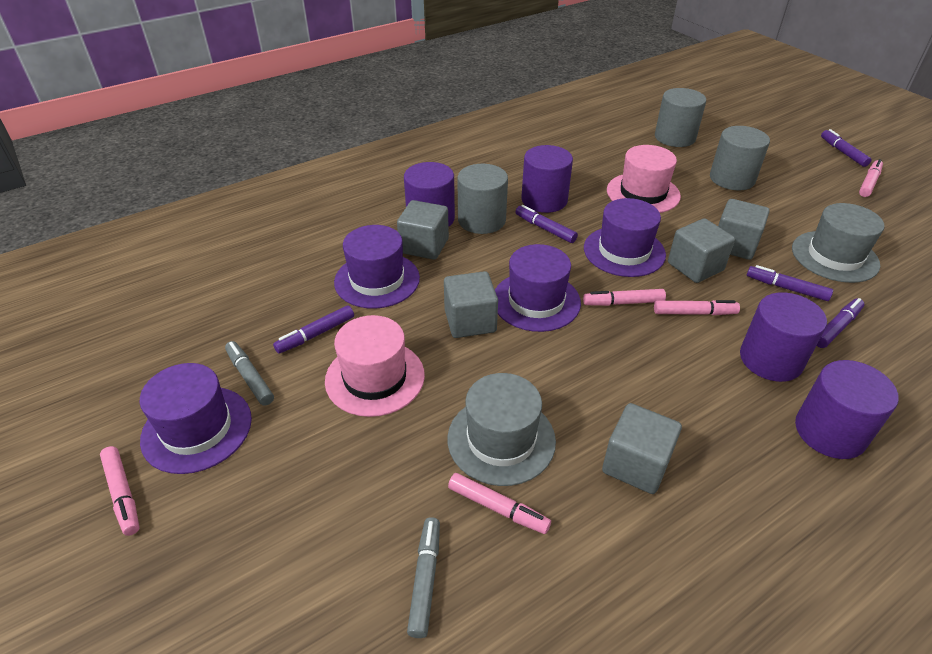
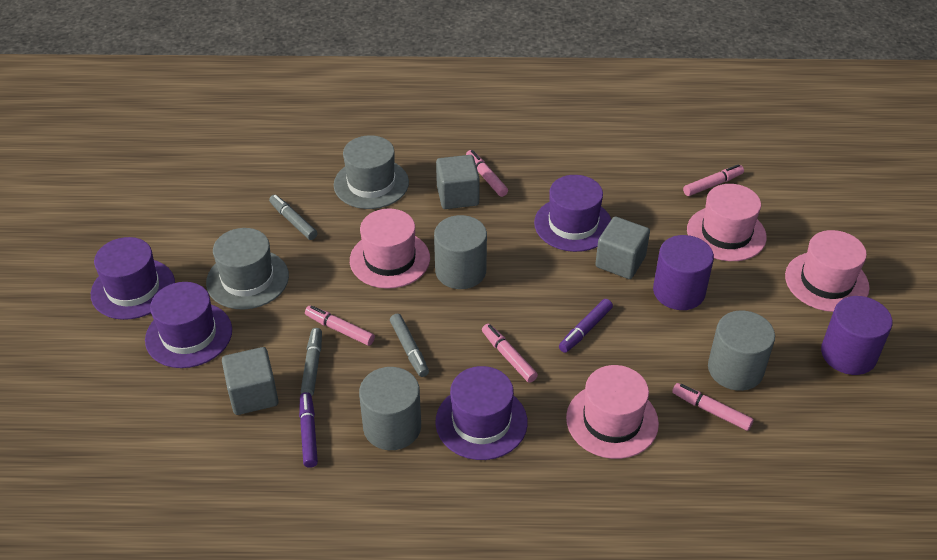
grey cube: 5 -> 3
grey marker: 2 -> 3
pink hat: 2 -> 4
purple cylinder: 4 -> 2
purple marker: 5 -> 2

